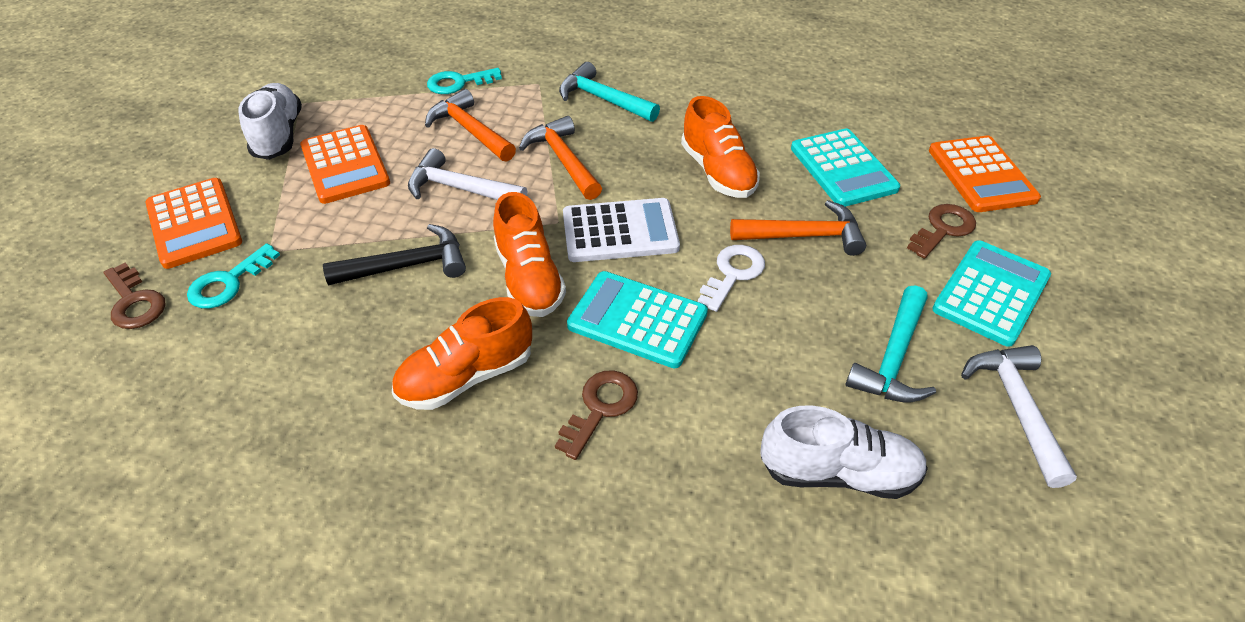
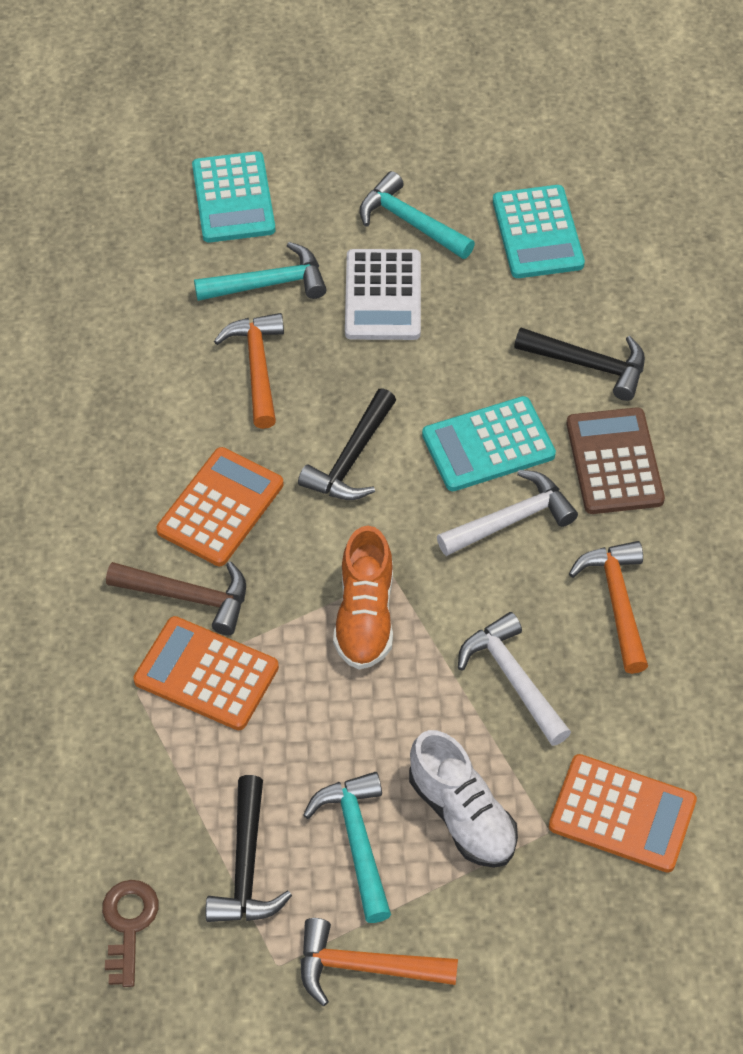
black hammer: 1 -> 3
brown calculator: 0 -> 1
brown hammer: 0 -> 1
brown key: 3 -> 1
orange shoe: 3 -> 1
turquoise hammer: 2 -> 3
turquoise key: 2 -> 0
white key: 1 -> 0
white shoe: 2 -> 1

